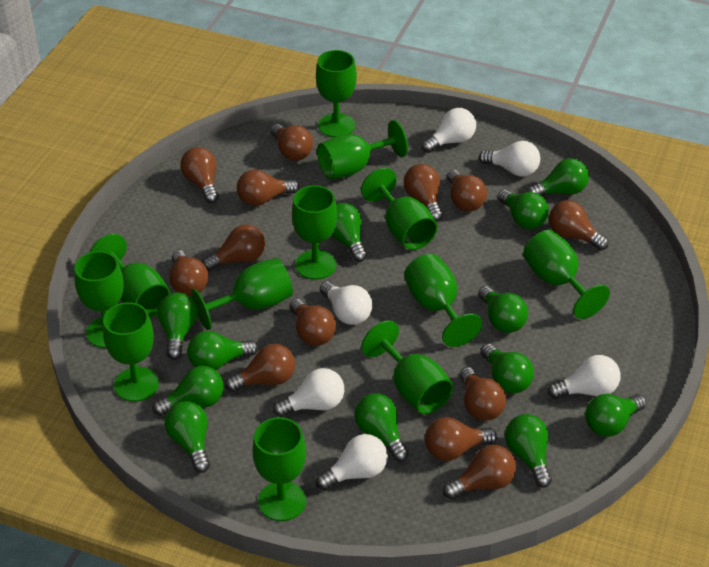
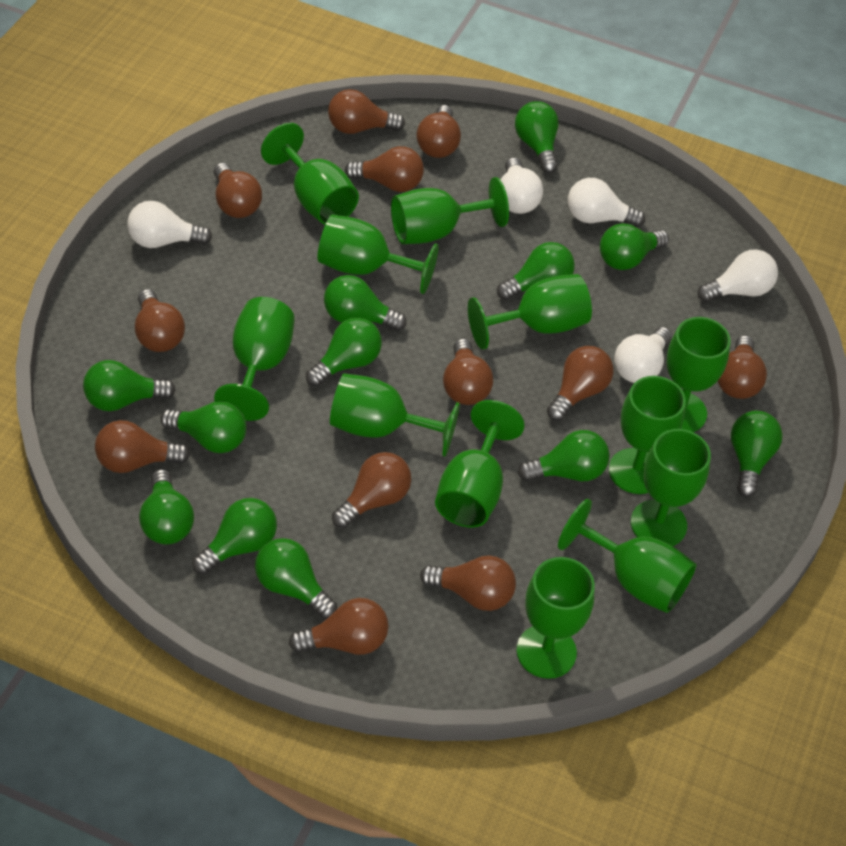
brown light bulb: 13 -> 12
white light bulb: 6 -> 5

